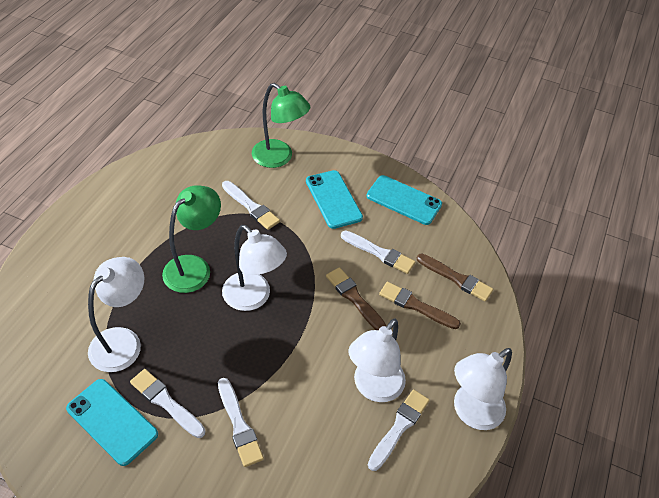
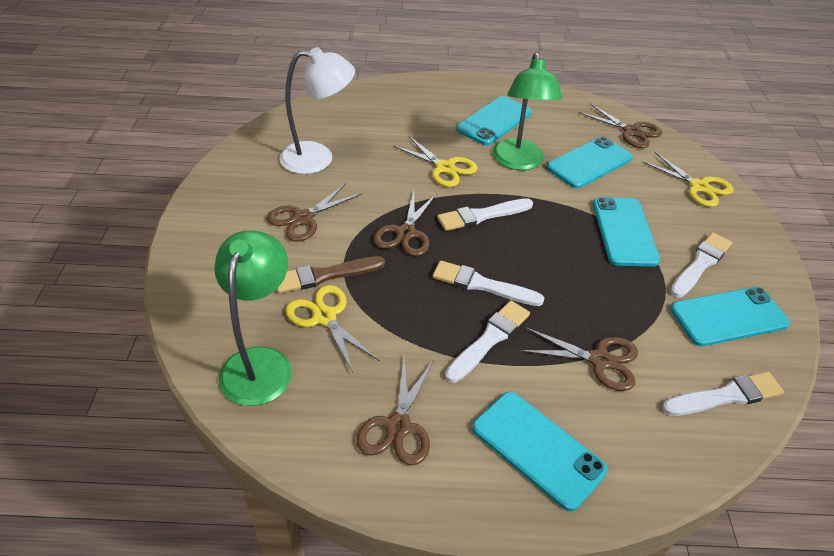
brown brush: 3 -> 1
brown scissors: 0 -> 5
turquoise phone: 3 -> 5
white lamp: 4 -> 1
yellow scissors: 0 -> 3

